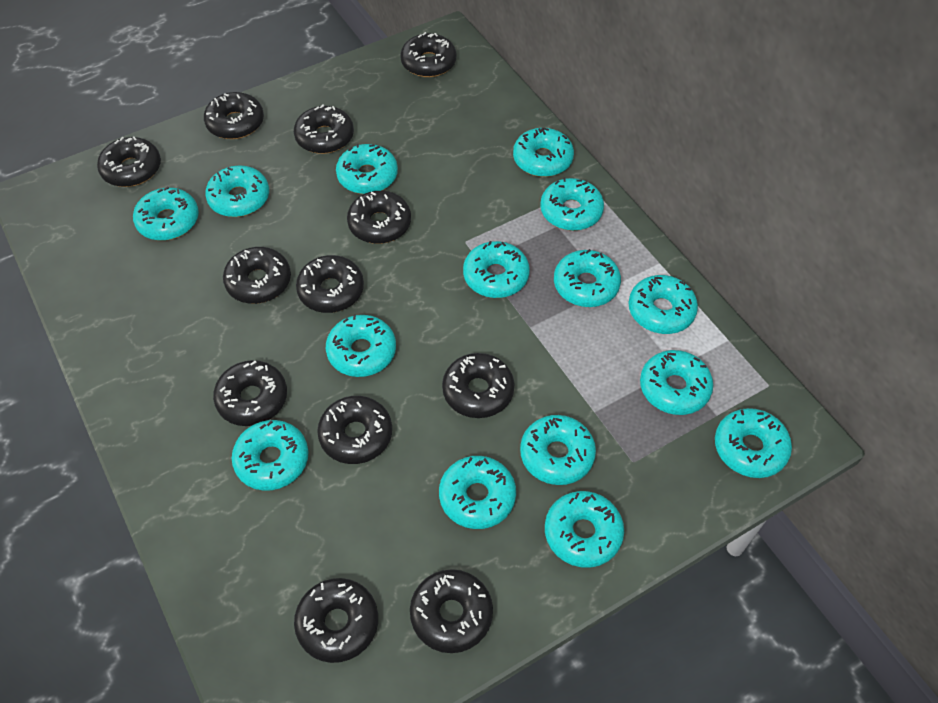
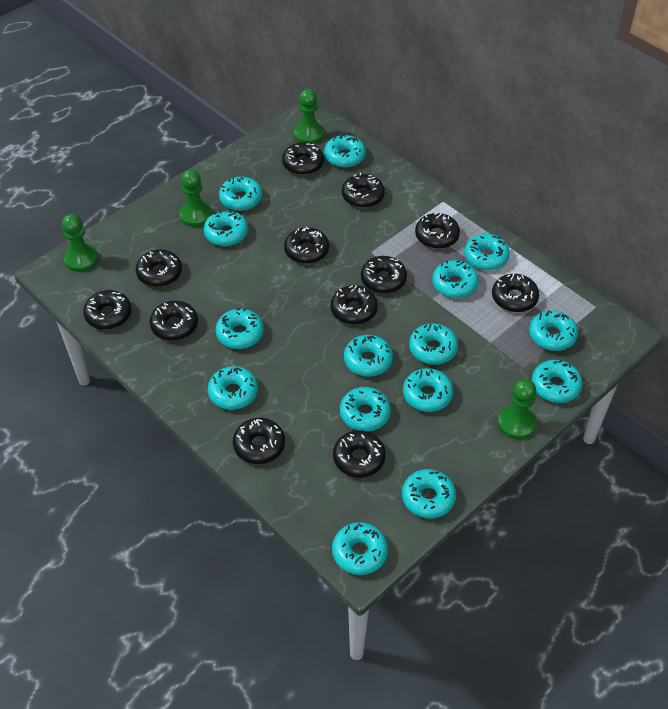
green pawn: 0 -> 4

